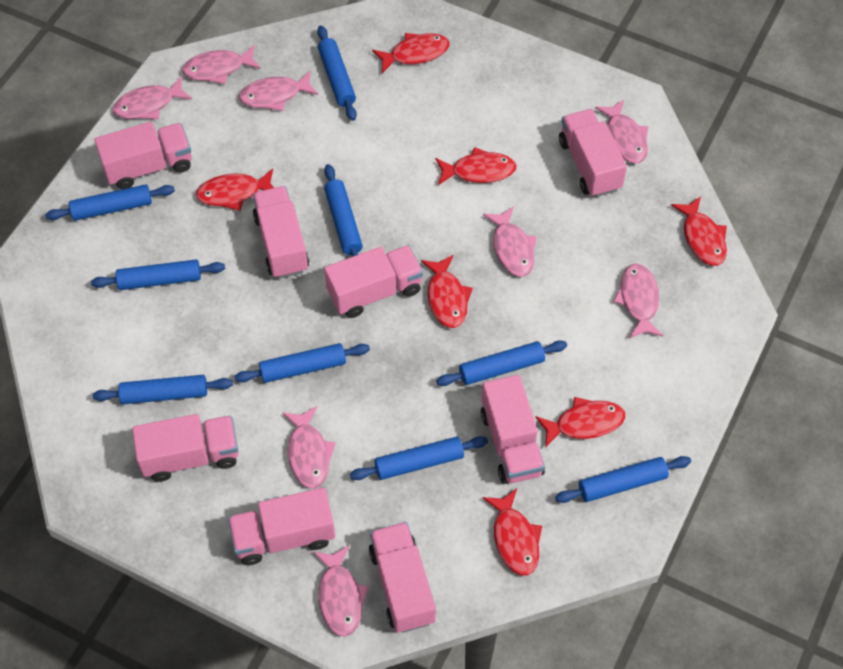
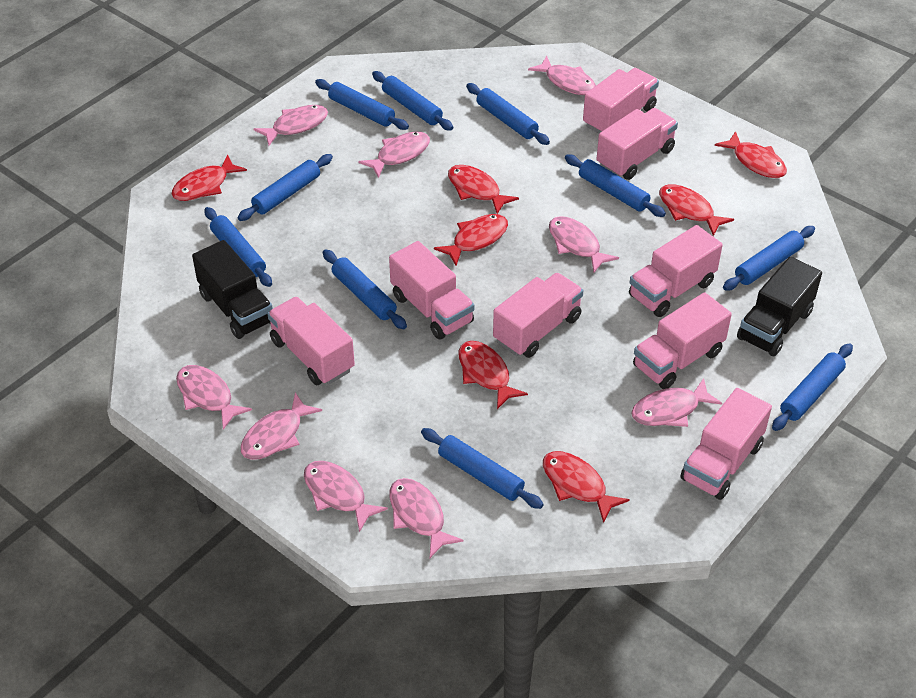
black truck: 0 -> 2
blue rolling pin: 9 -> 10
pink fish: 8 -> 9

